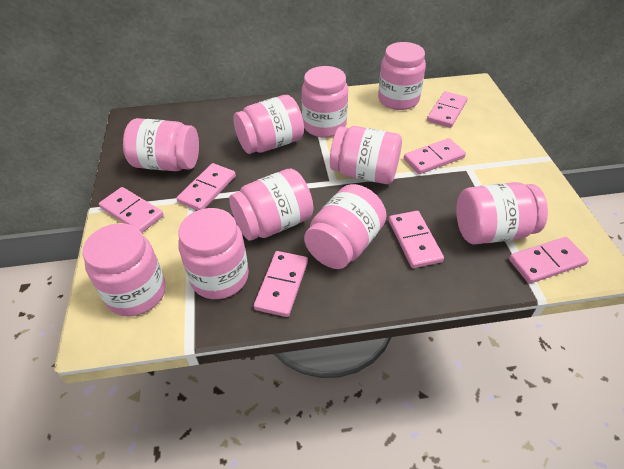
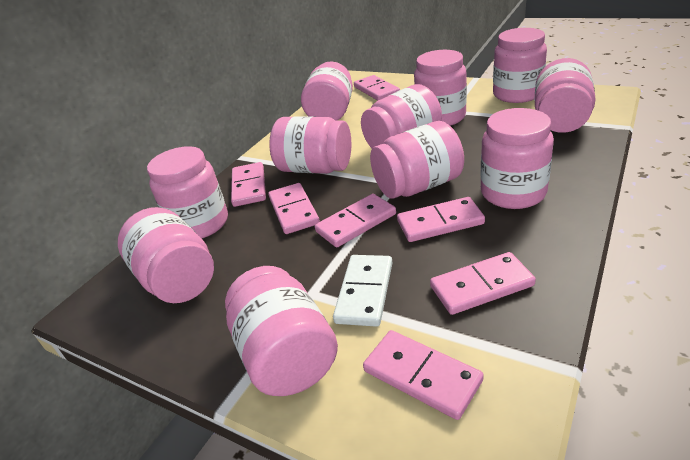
pink jar: 10 -> 11
white domino: 0 -> 1

